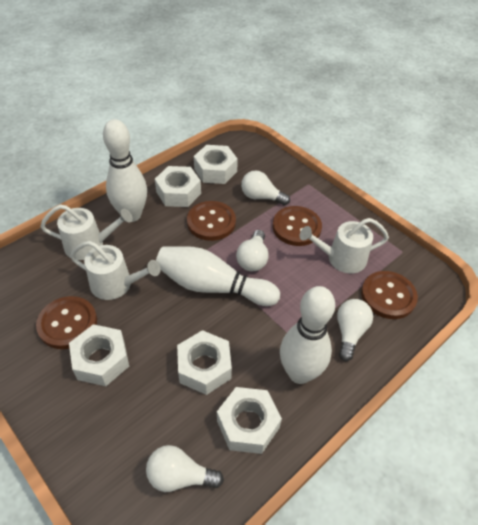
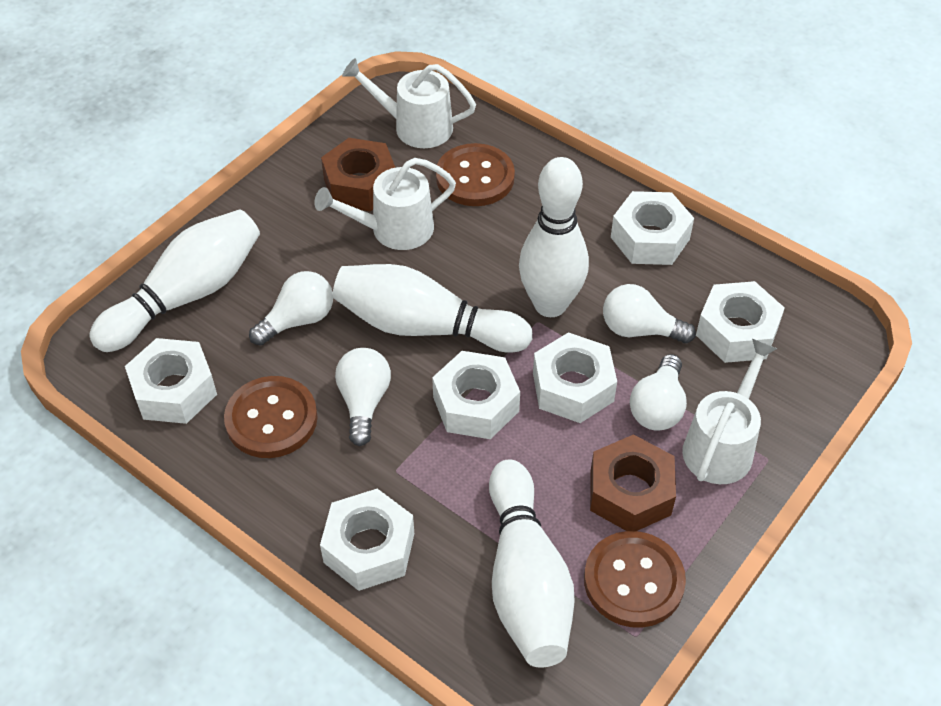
brown button: 4 -> 3
brown nut: 0 -> 2
white bowling pin: 3 -> 4
white nut: 5 -> 6

